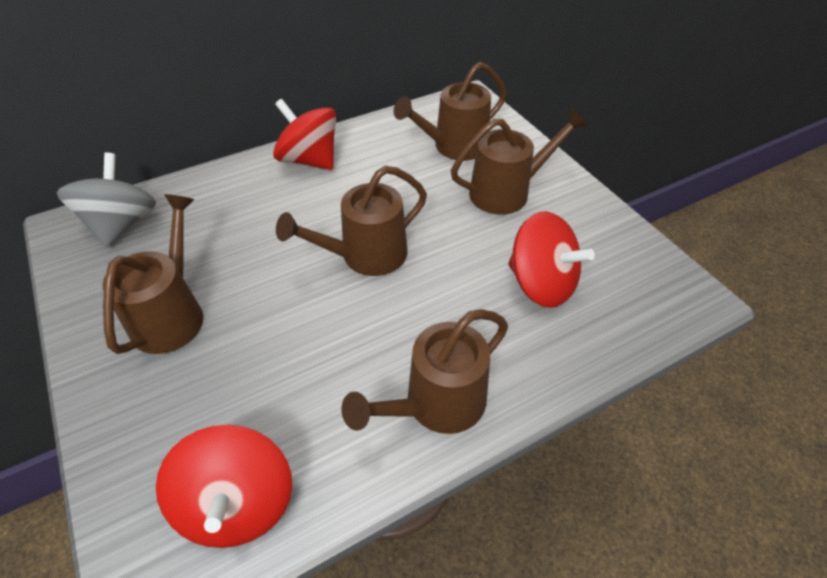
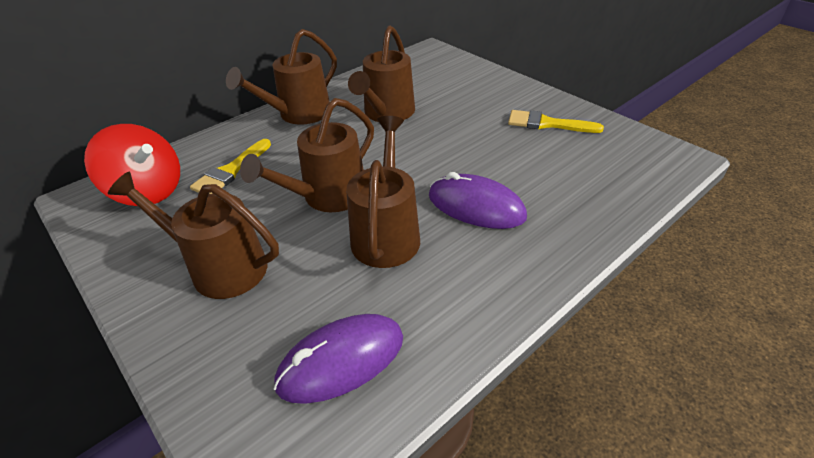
grey spinning top: 1 -> 0
purple mouse: 0 -> 2
red spinning top: 3 -> 1
yellow brush: 0 -> 2

